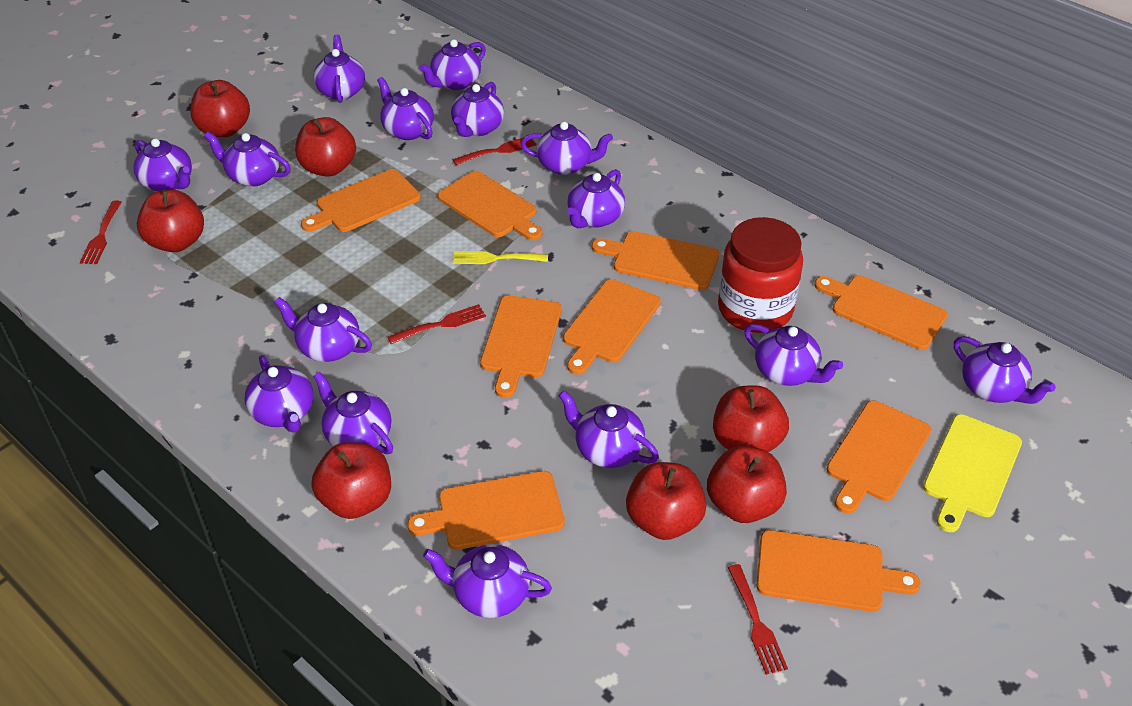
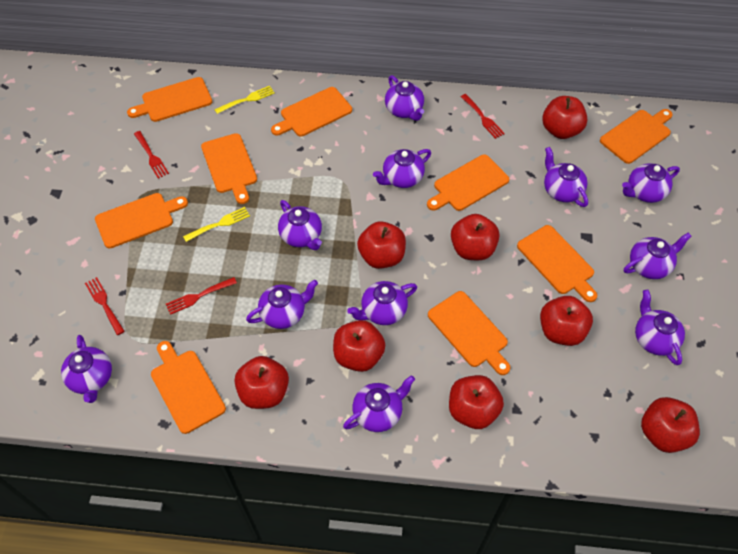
purple teapot: 15 -> 11
red apple: 7 -> 8
red jar: 1 -> 0
yellow cutting board: 1 -> 0
yellow fork: 1 -> 2

